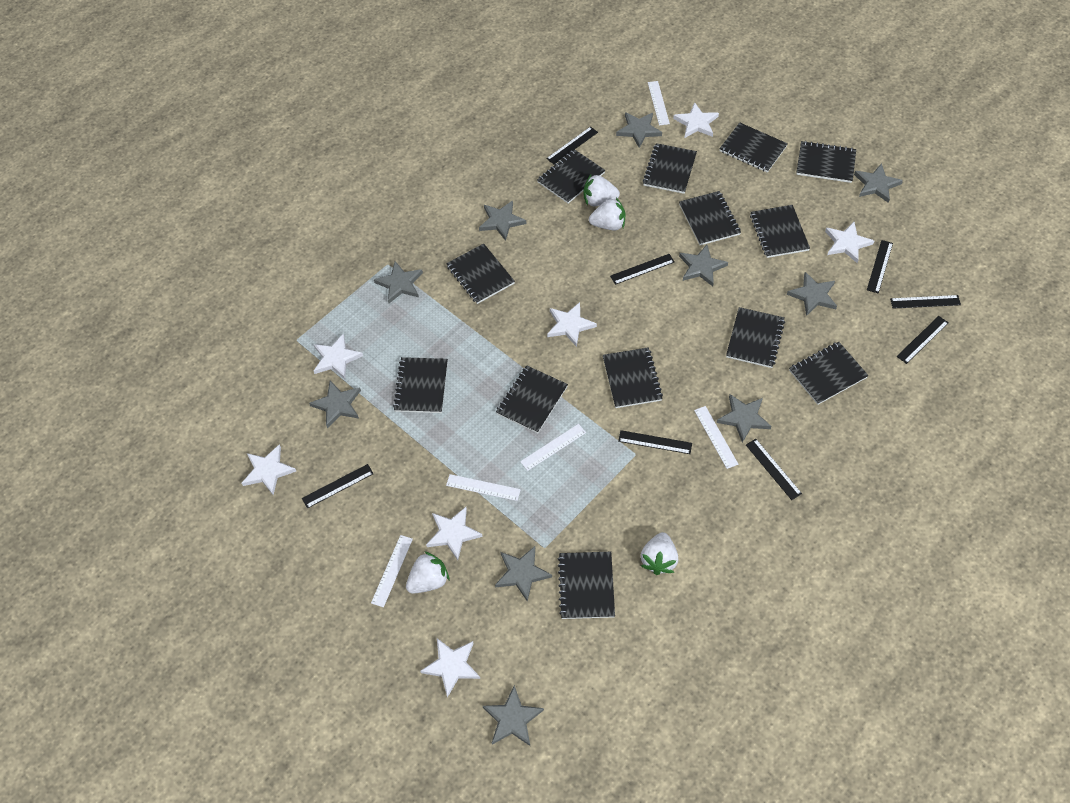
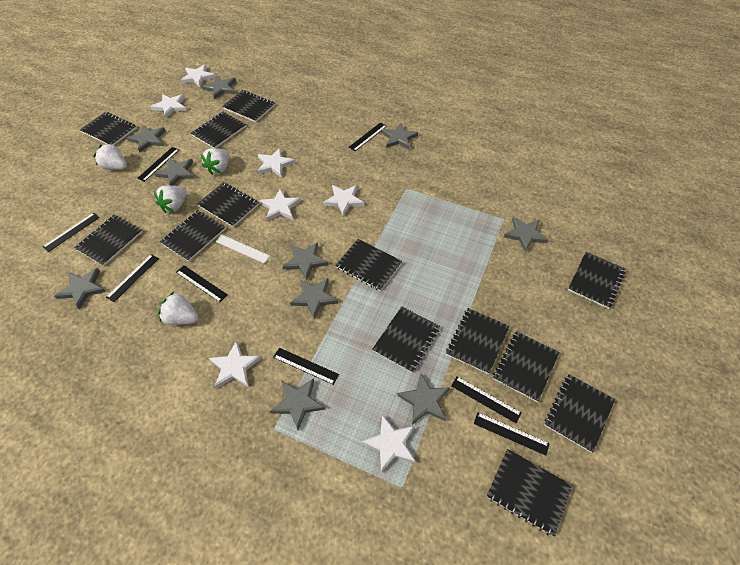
white ruler: 5 -> 1

